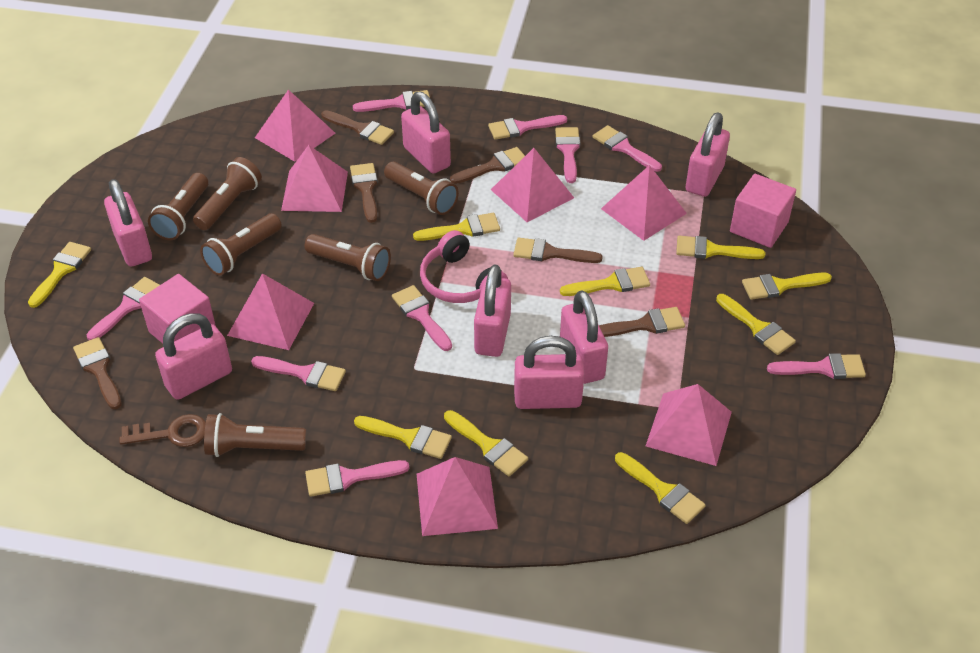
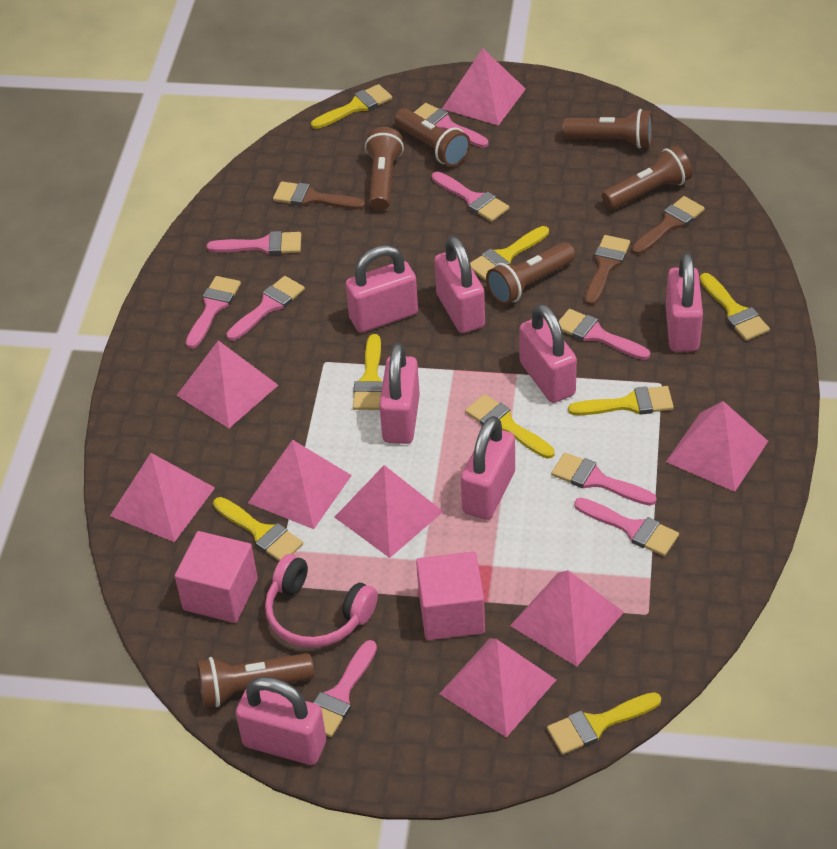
brown brush: 6 -> 3
brown key: 1 -> 0
pink pyramid: 7 -> 8
yellow brush: 9 -> 8

